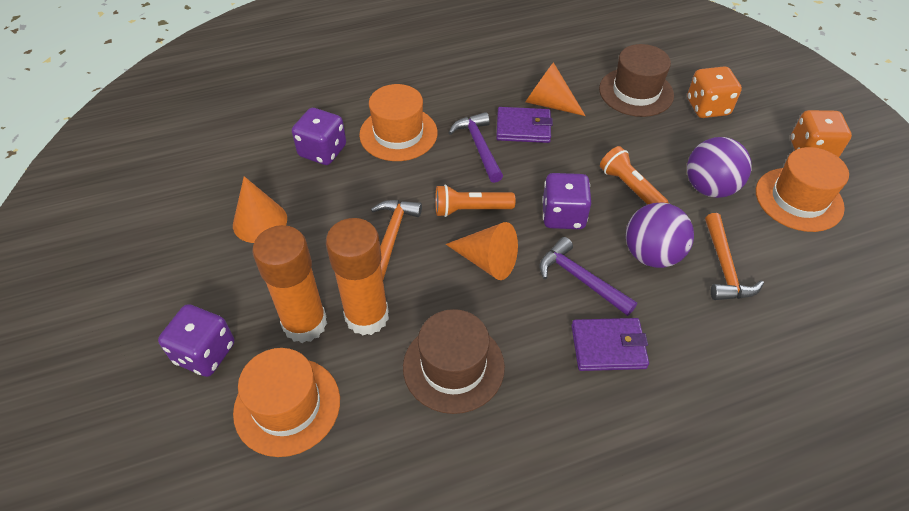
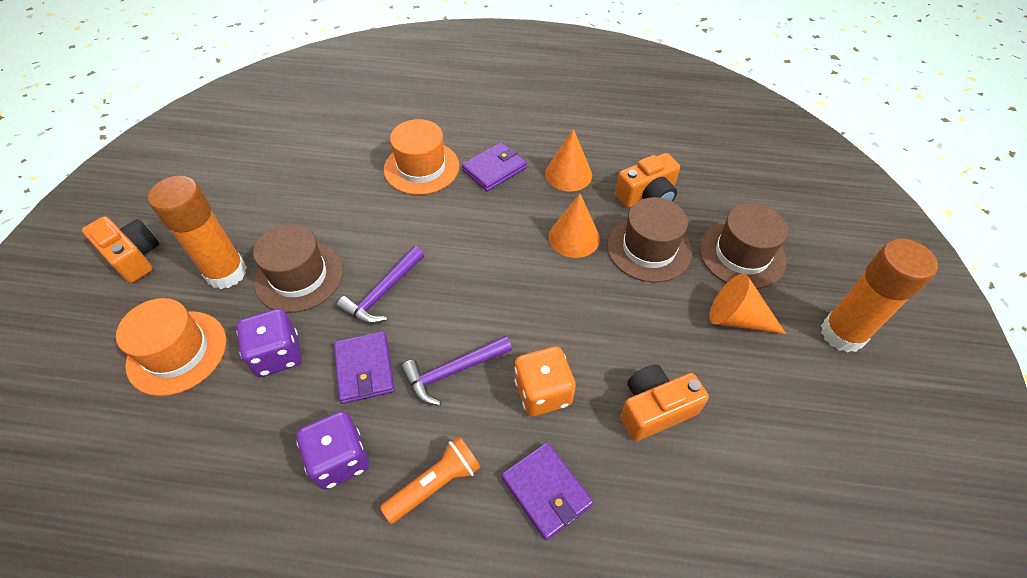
brown hat: 2 -> 3
orange camera: 0 -> 3
orange dice: 2 -> 1
orange flashlight: 2 -> 1
orange hammer: 2 -> 0
orange hat: 3 -> 2
purple ball: 2 -> 0
purple dice: 3 -> 2
purple wallet: 2 -> 3

